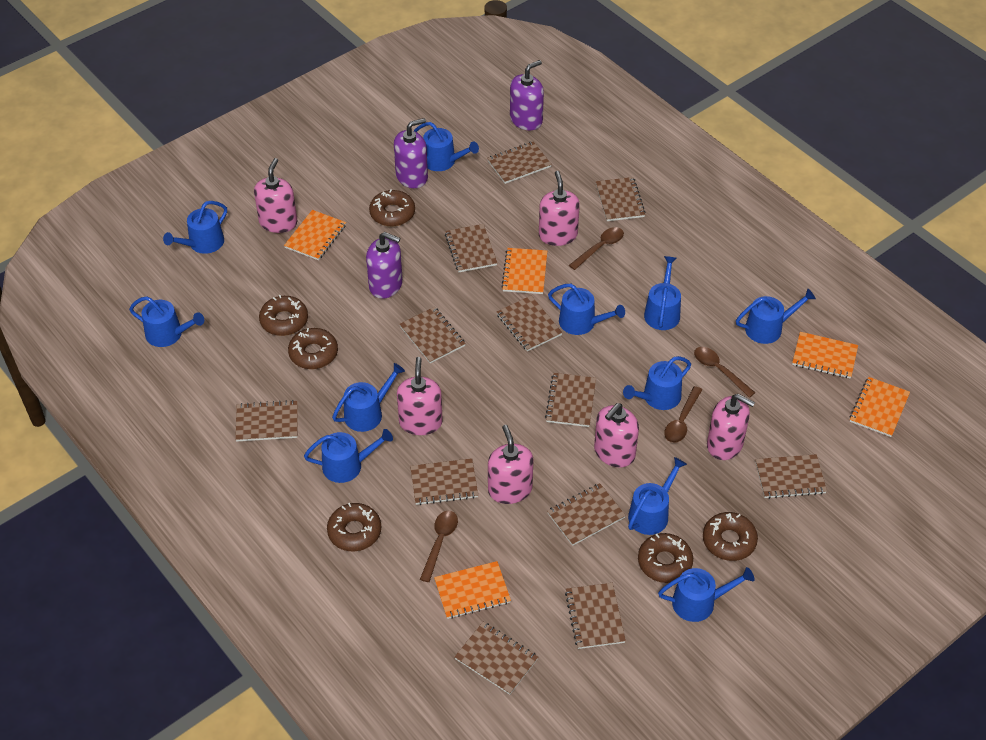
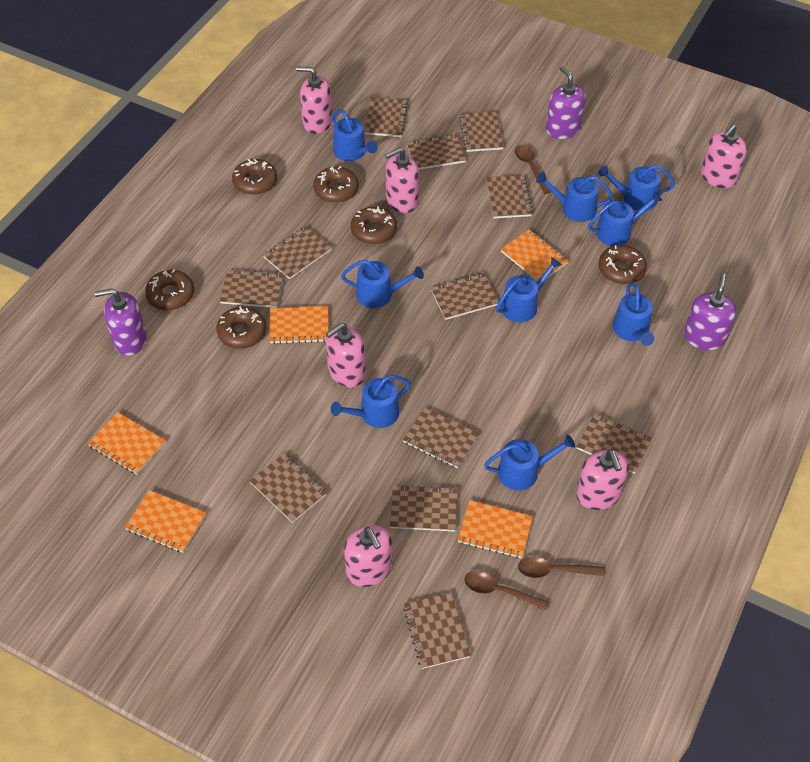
blue watering can: 11 -> 9
brown spoon: 4 -> 3

